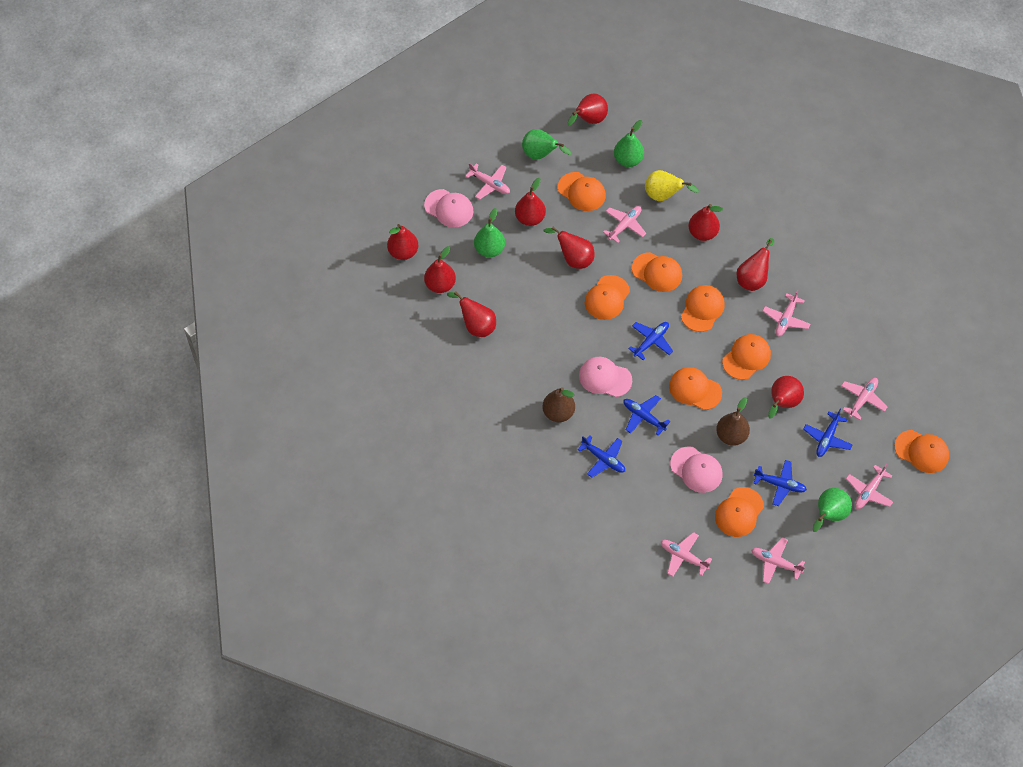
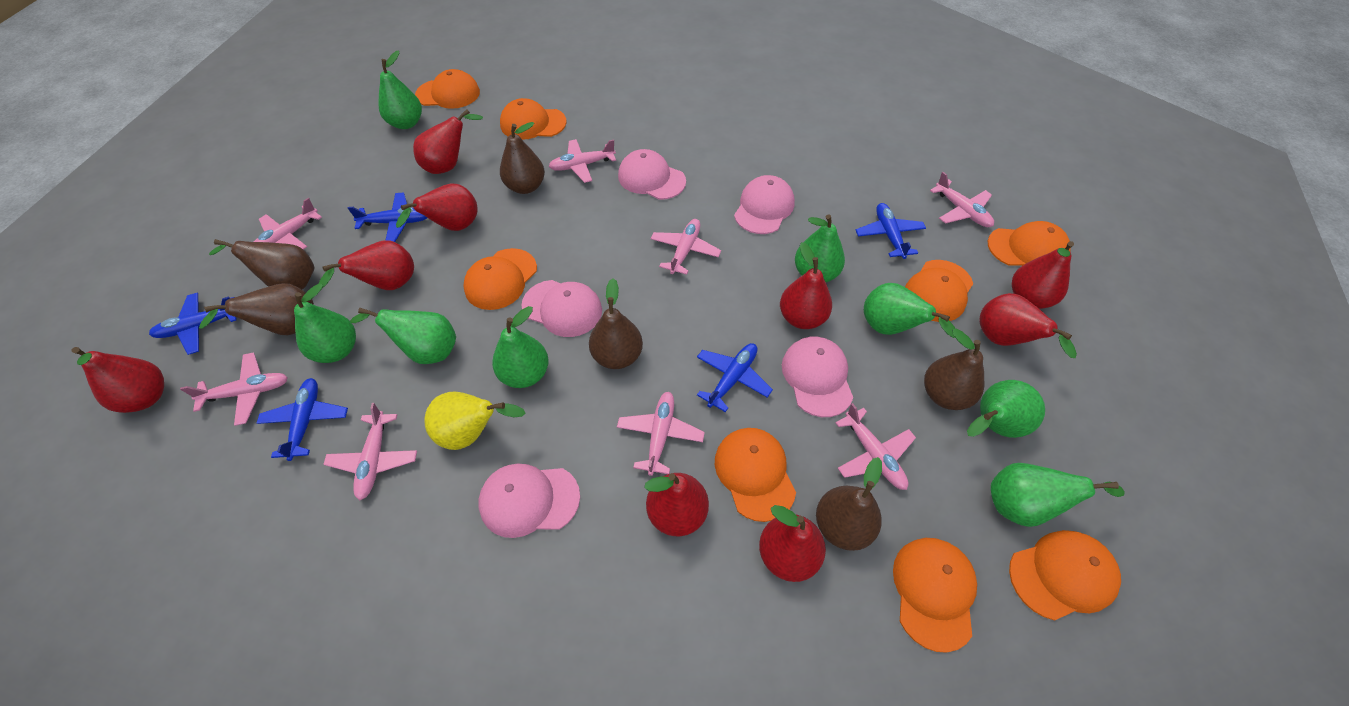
brown pear: 2 -> 6
green pear: 4 -> 8
pink cap: 3 -> 5
pink plane: 7 -> 8

